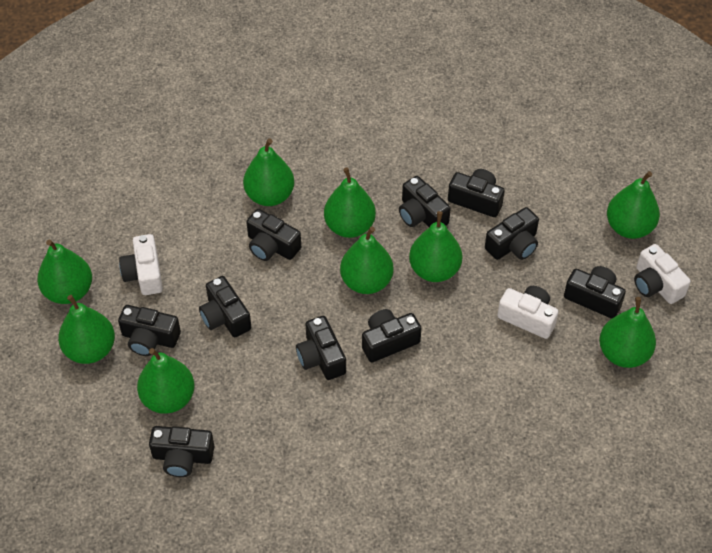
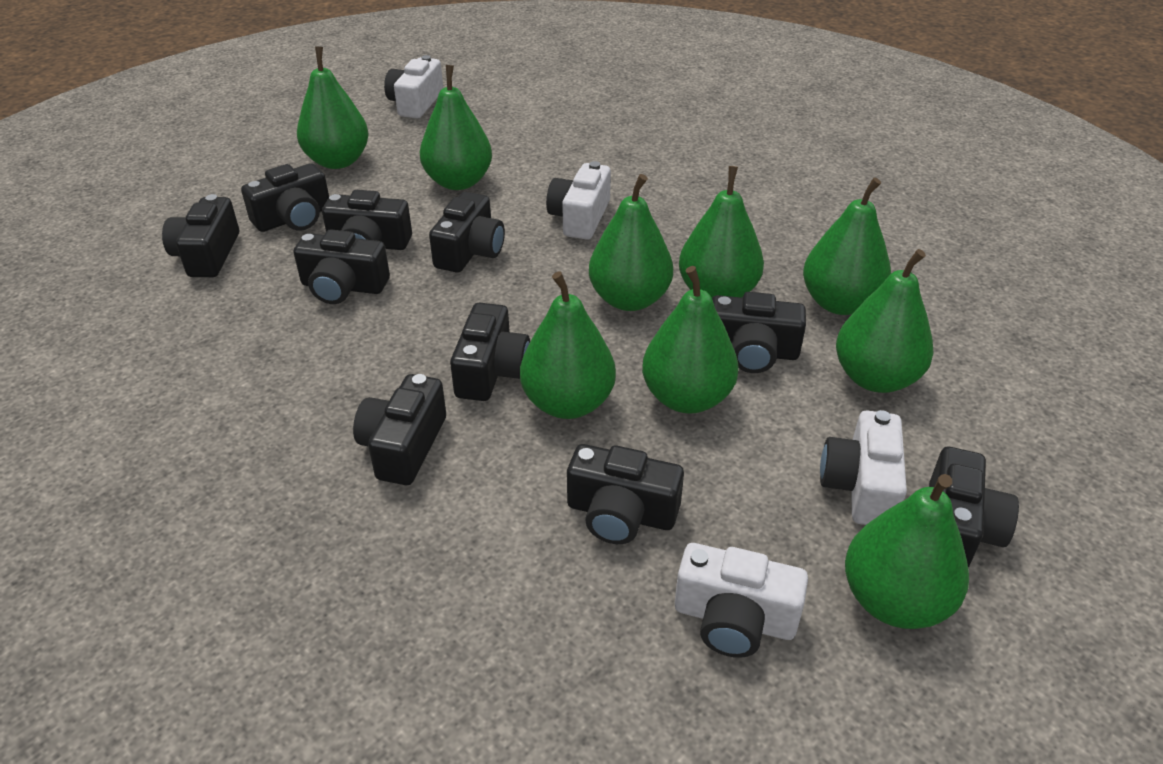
white camera: 3 -> 4

